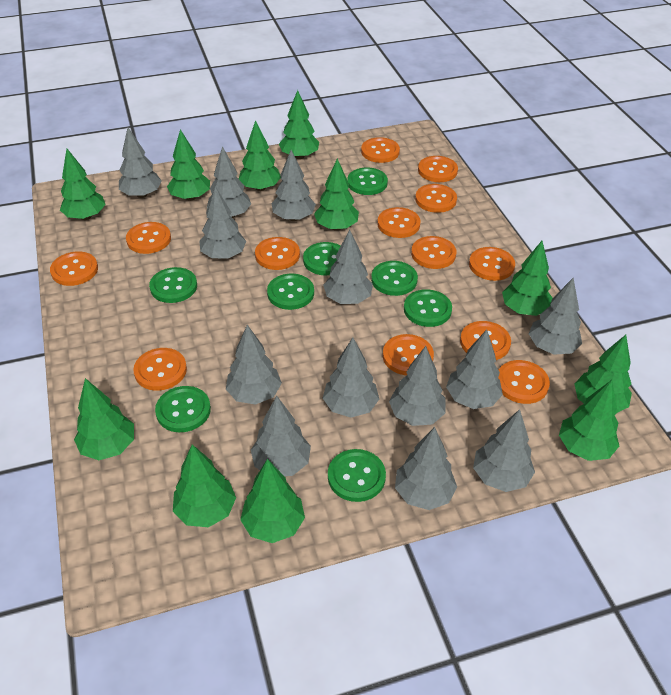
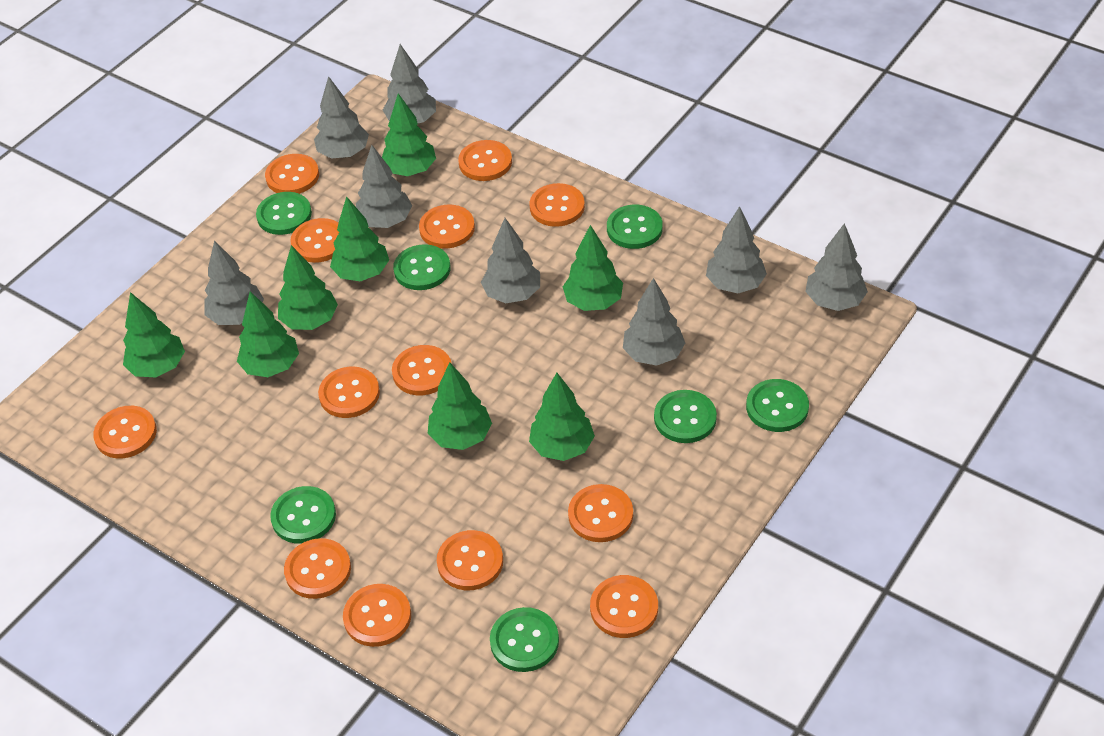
green button: 8 -> 7
green tree: 11 -> 8
grey tree: 13 -> 8

